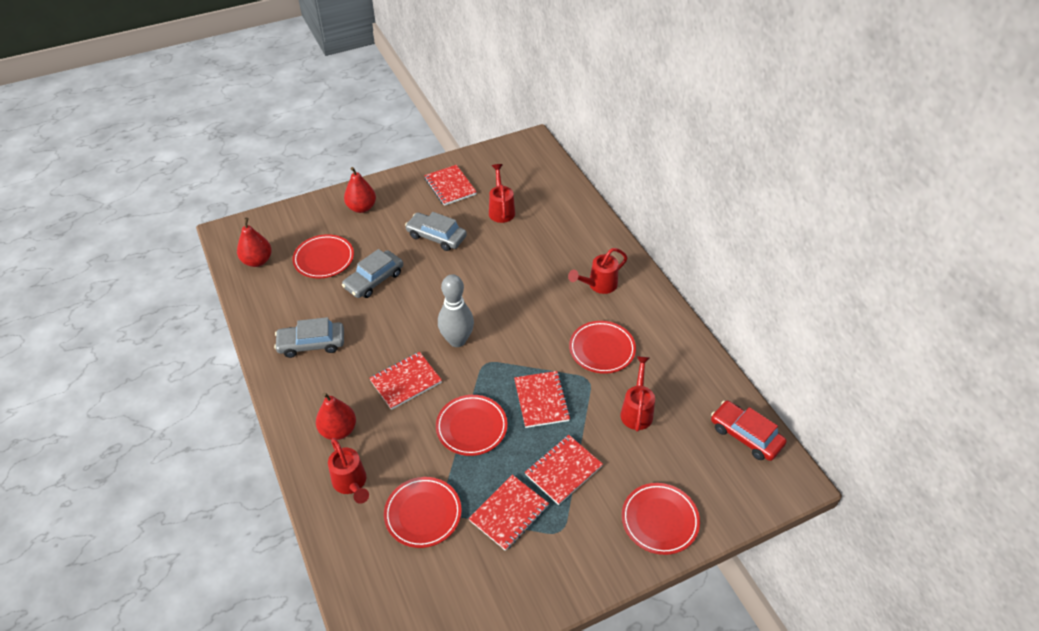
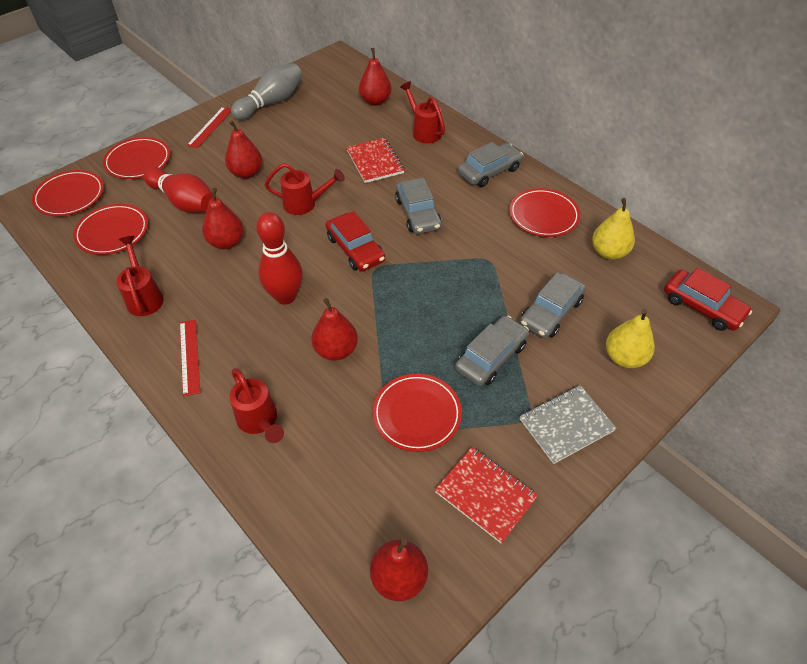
grey car: 3 -> 4
grey notebook: 0 -> 1
red bowling pin: 0 -> 2
red car: 1 -> 2
red notebook: 5 -> 2
red pear: 3 -> 5
red ruler: 0 -> 2
yellow pear: 0 -> 2

